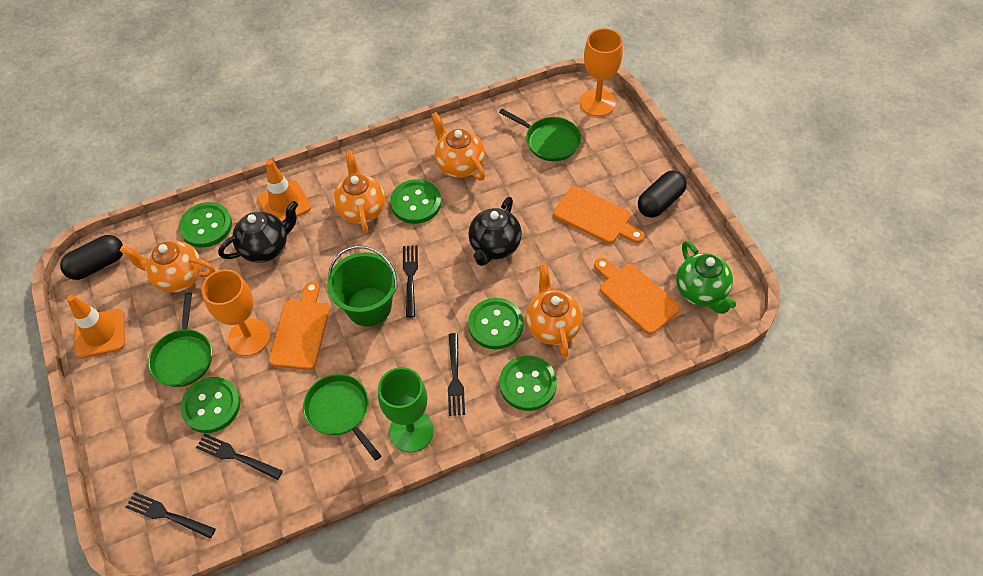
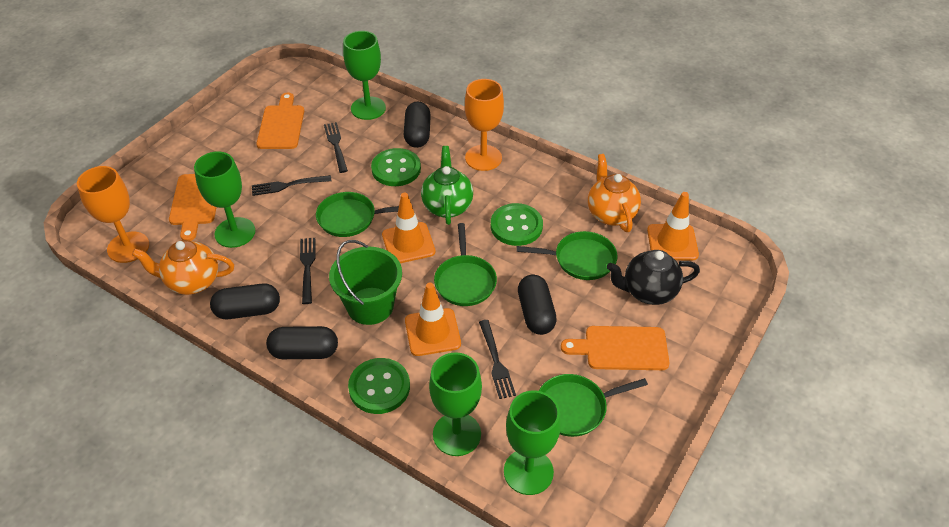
black capsule: 2 -> 4
black teapot: 2 -> 1
green button: 5 -> 3
green goblet: 1 -> 4
green pan: 3 -> 4
orange teapot: 4 -> 2
orange traffic cone: 2 -> 3

